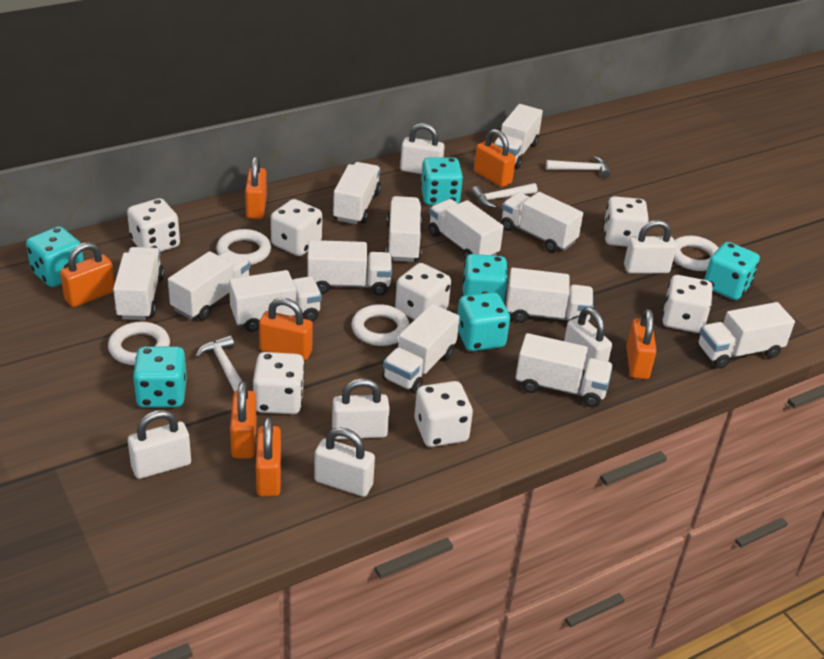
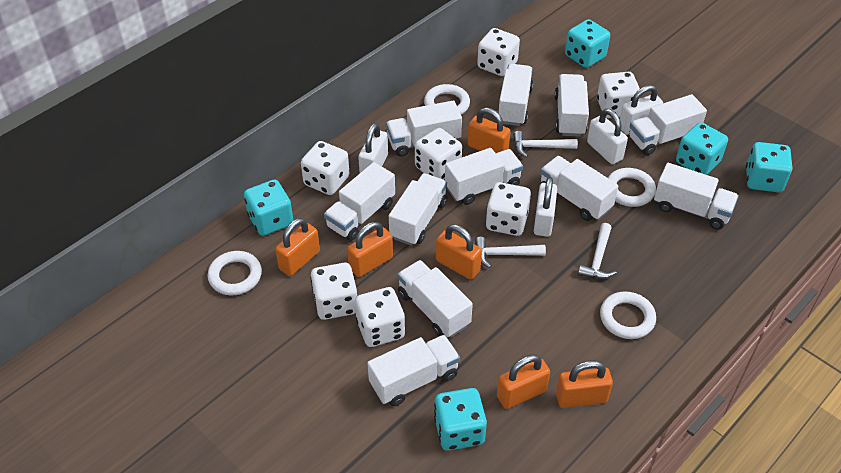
orange padlock: 7 -> 6
turquoise dice: 6 -> 5
white padlock: 6 -> 4
white truck: 13 -> 11

